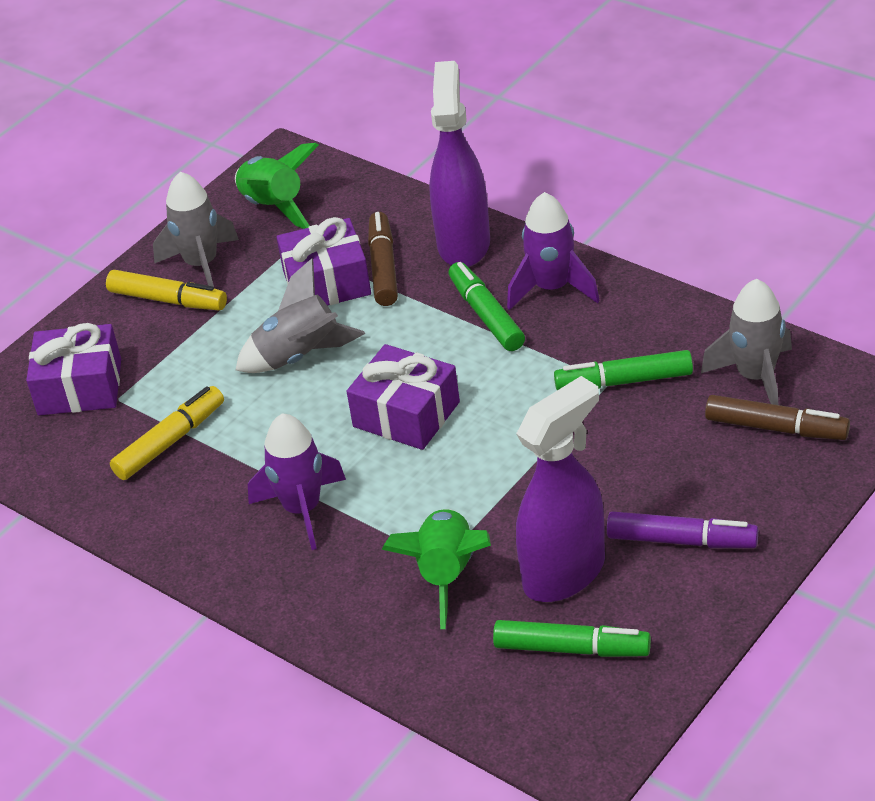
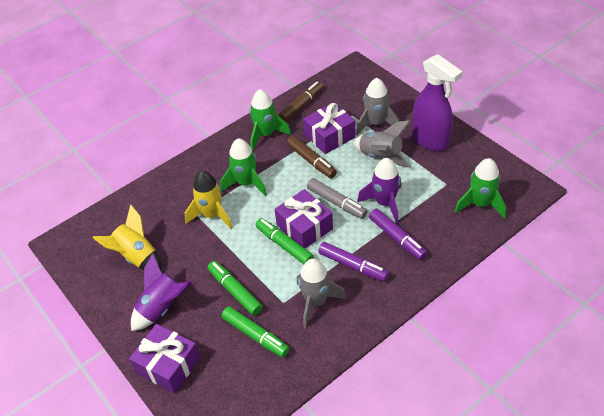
green rocket: 2 -> 3
grey marker: 0 -> 1
purple marker: 1 -> 2
purple spray bottle: 2 -> 1
yellow marker: 2 -> 0
yellow rocket: 0 -> 2

